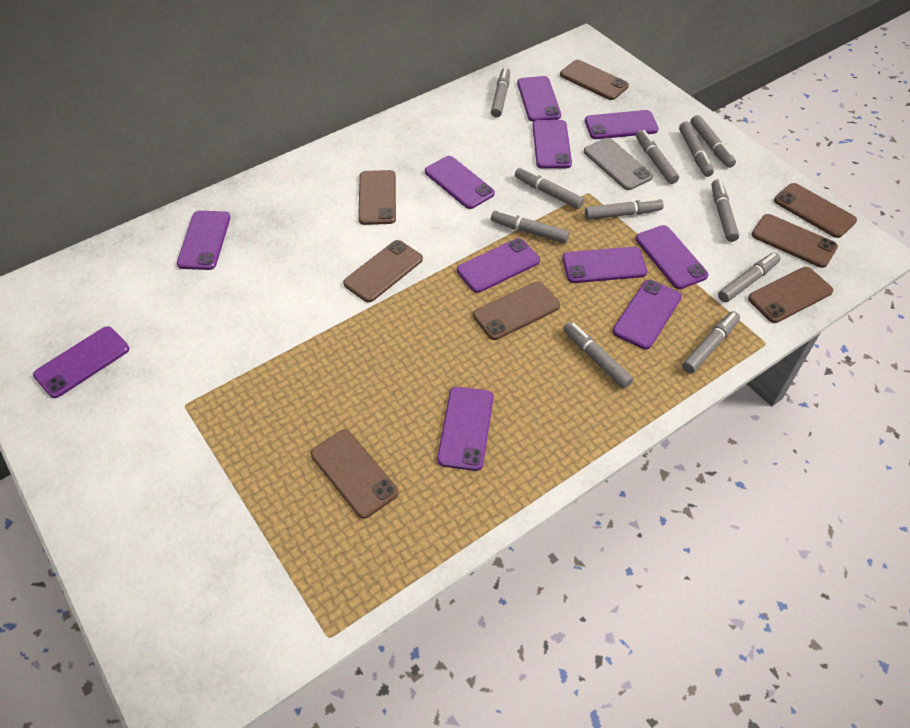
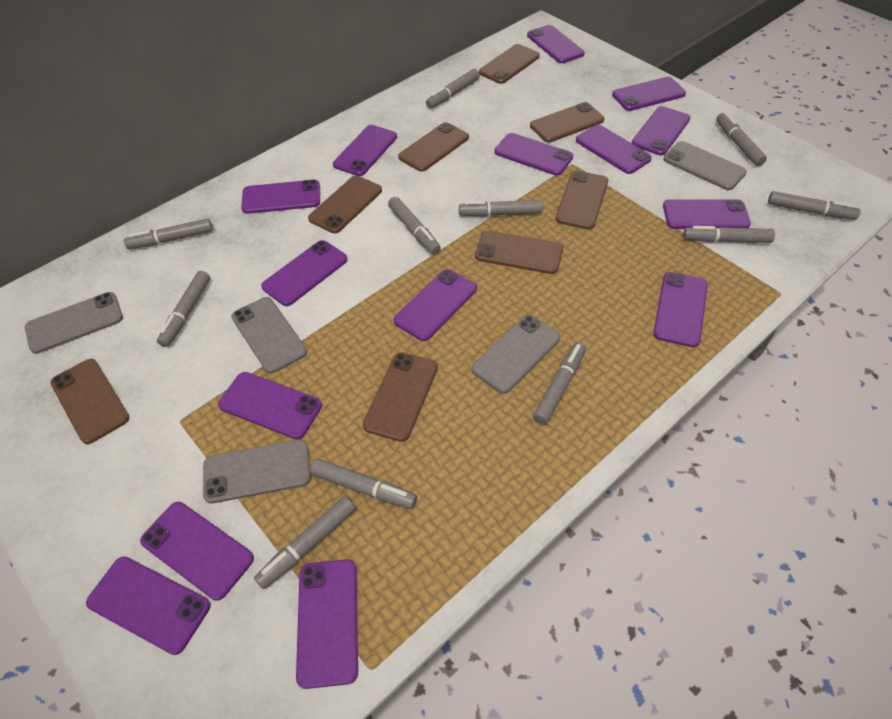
grey phone: 1 -> 5
purple phone: 11 -> 15

